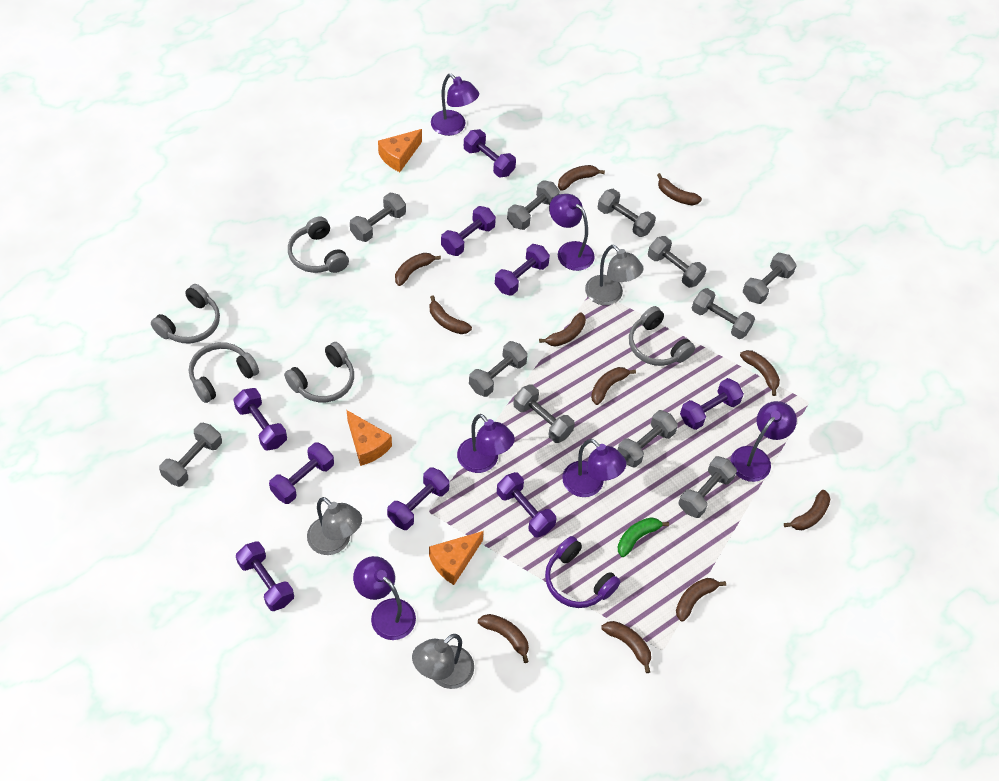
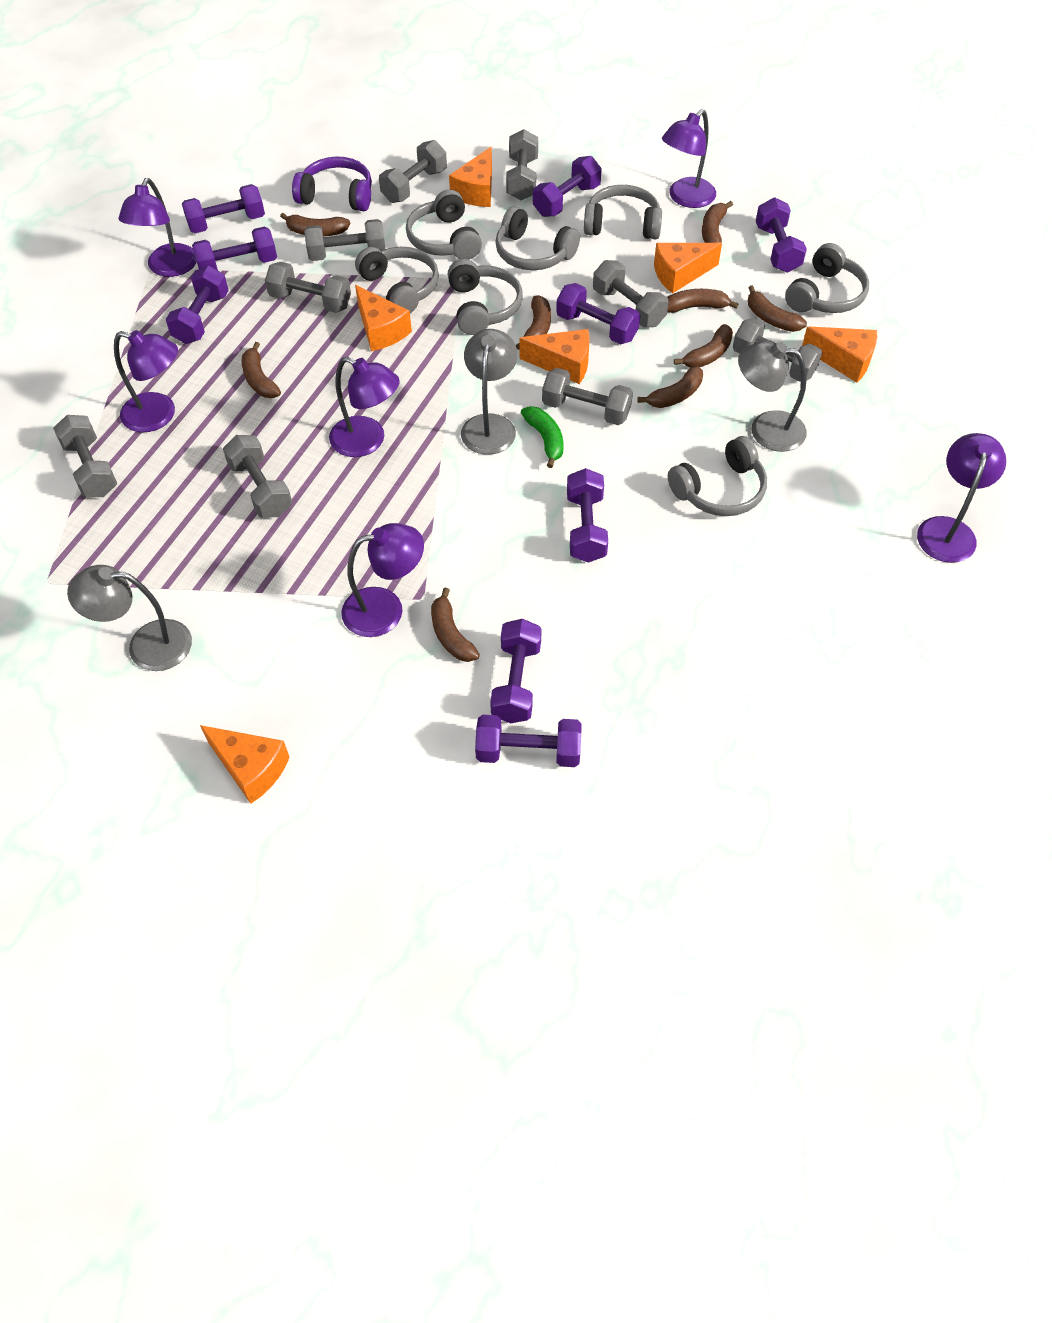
brown banana: 11 -> 9
grey dumbbell: 11 -> 9
grey headphones: 5 -> 7
orange cheese: 3 -> 6

